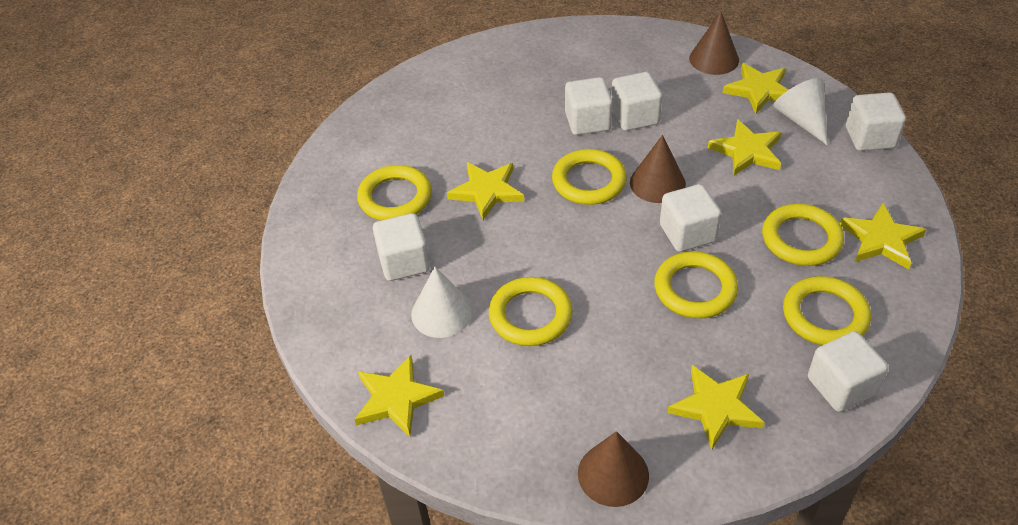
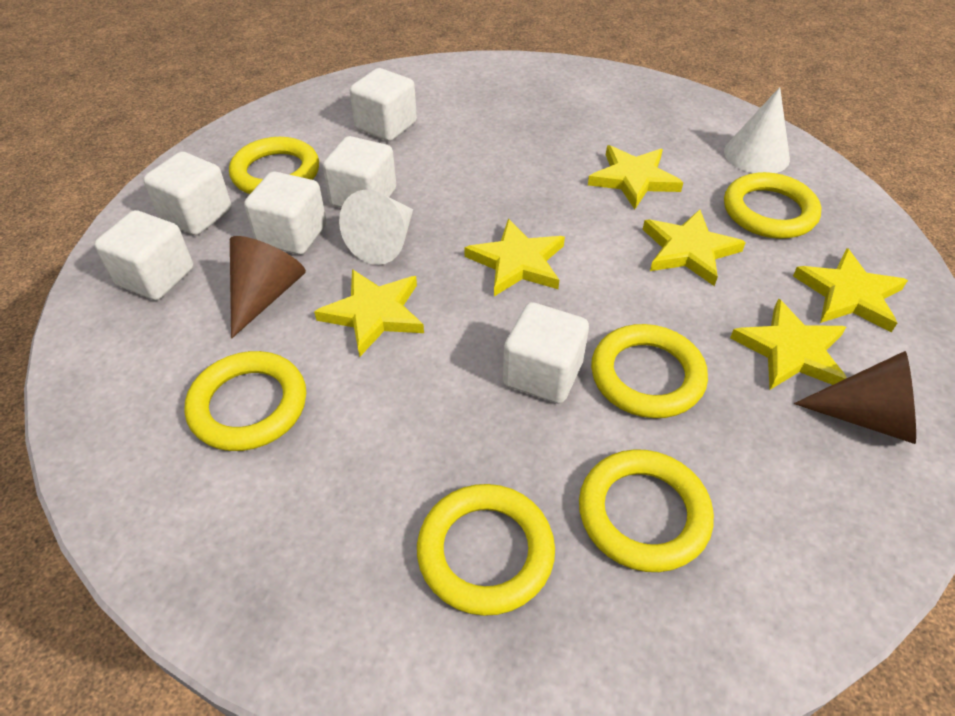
brown cone: 3 -> 2

